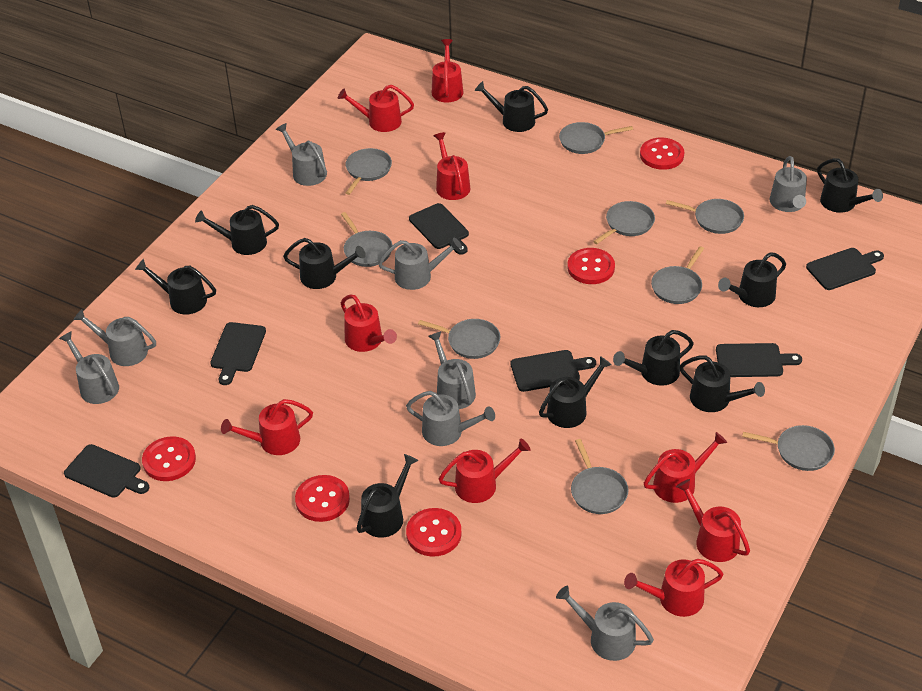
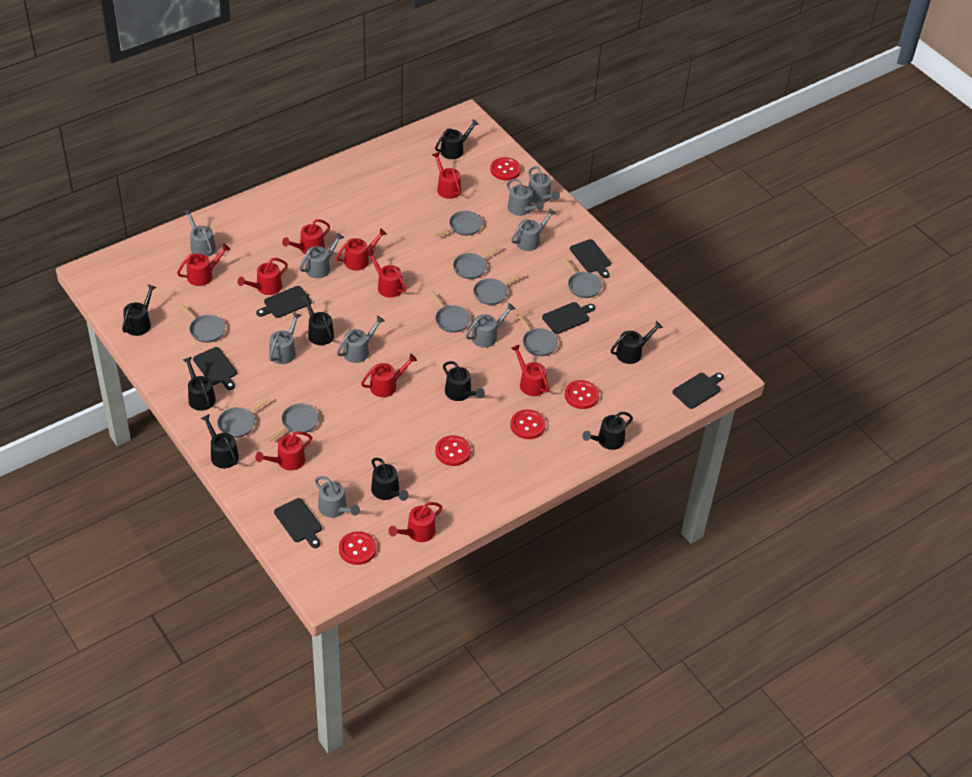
black watering can: 10 -> 9
grey watering can: 8 -> 9
red watering can: 9 -> 10

